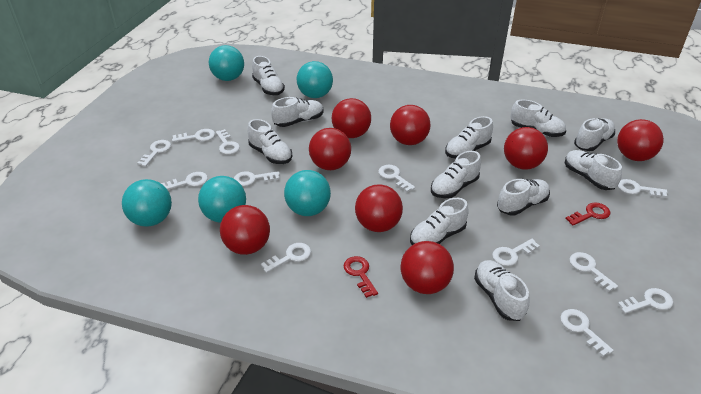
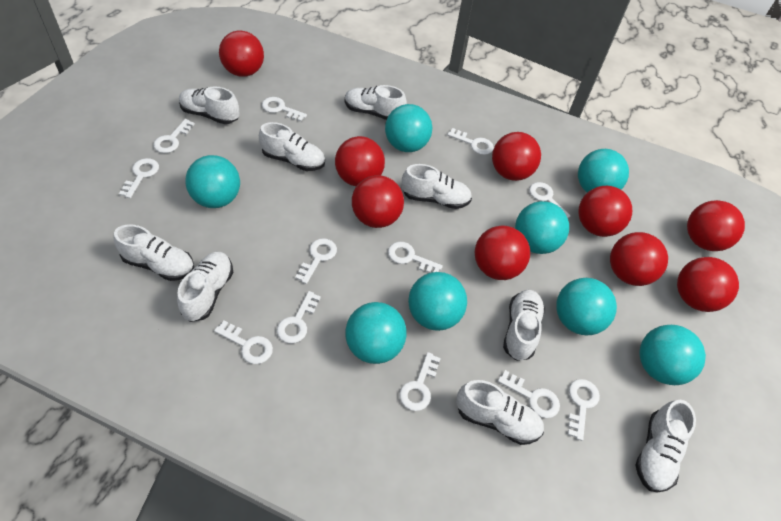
red ball: 8 -> 9
red key: 2 -> 0
turquoise ball: 5 -> 8
white shoe: 11 -> 9

